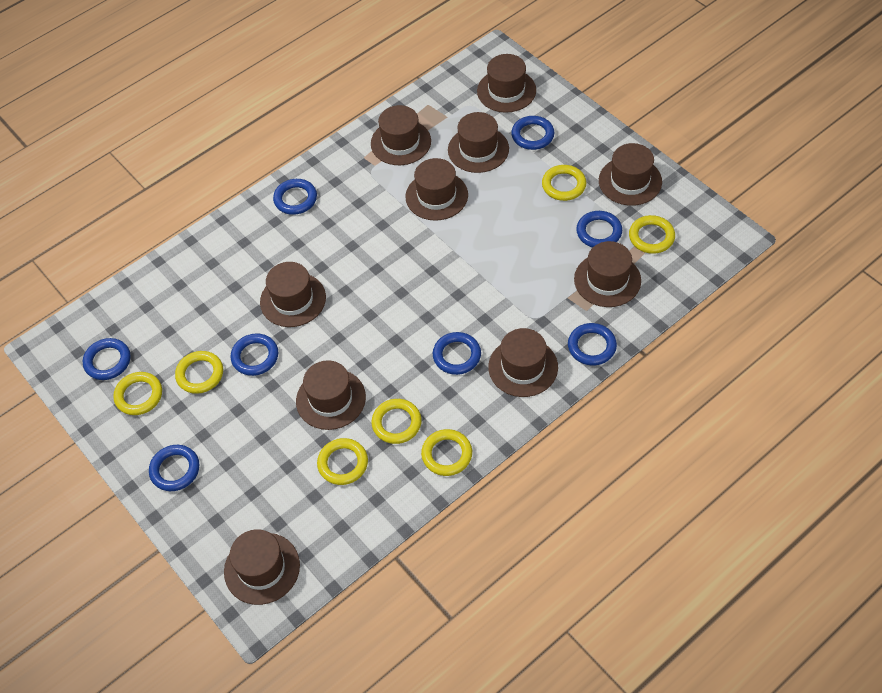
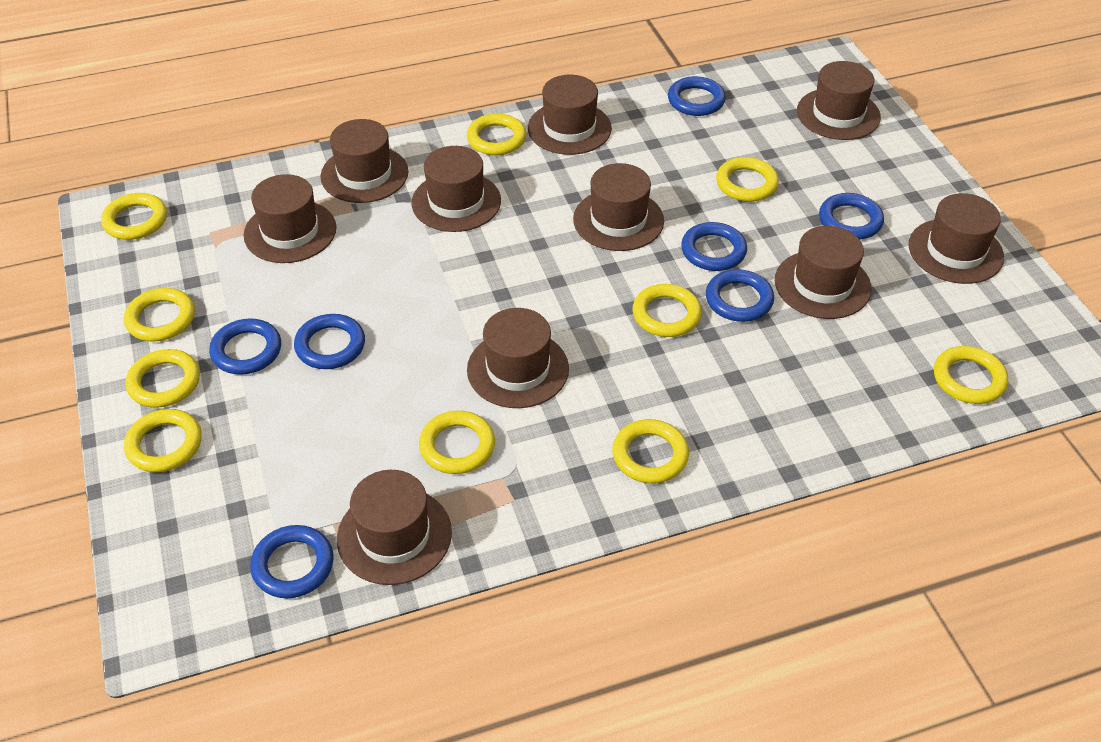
blue ring: 8 -> 7
yellow ring: 7 -> 10

